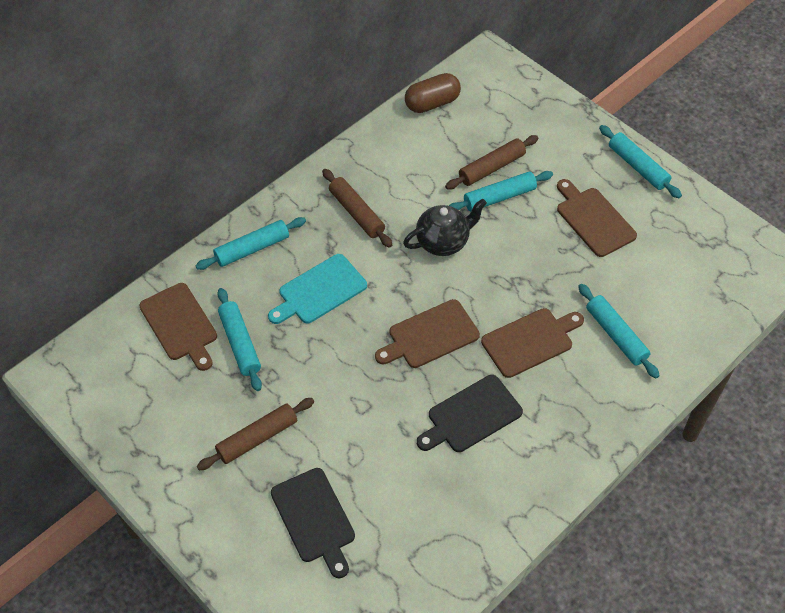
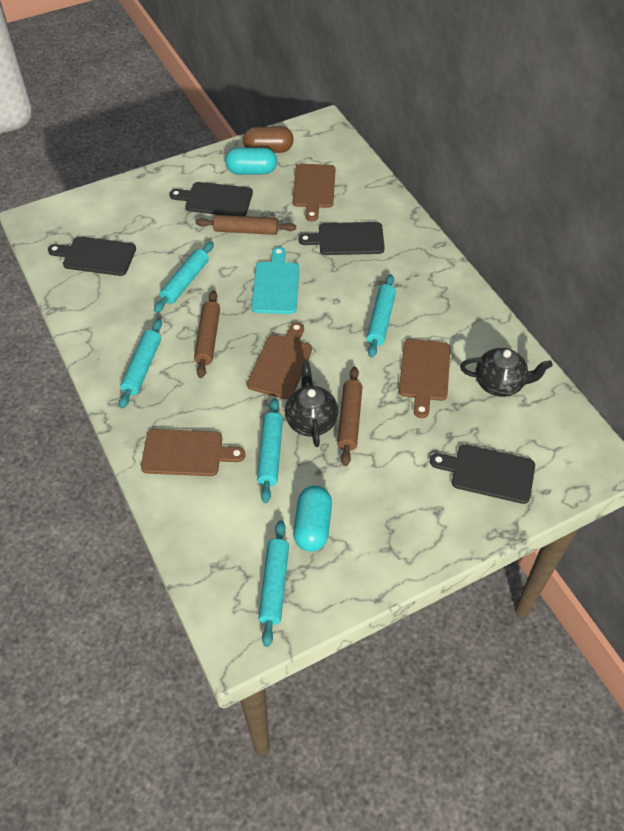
black cutting board: 2 -> 4
black teapot: 1 -> 2
turquoise capsule: 0 -> 2

